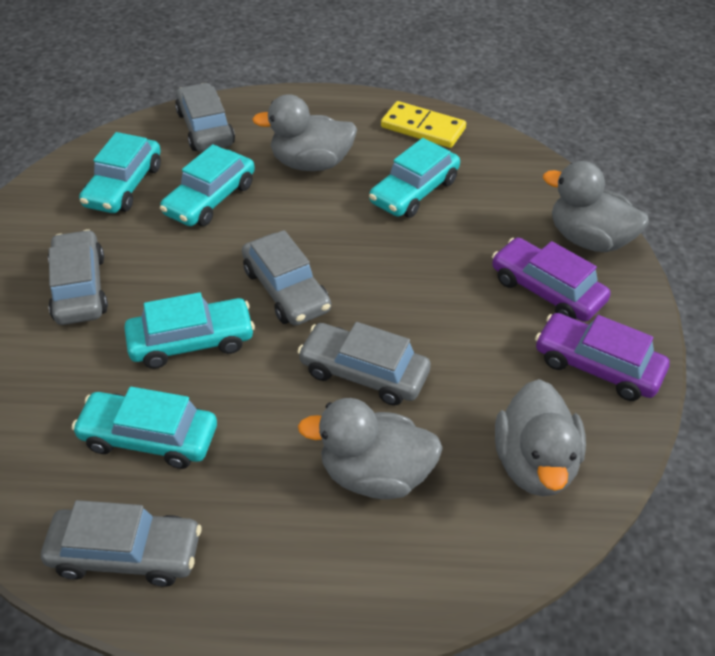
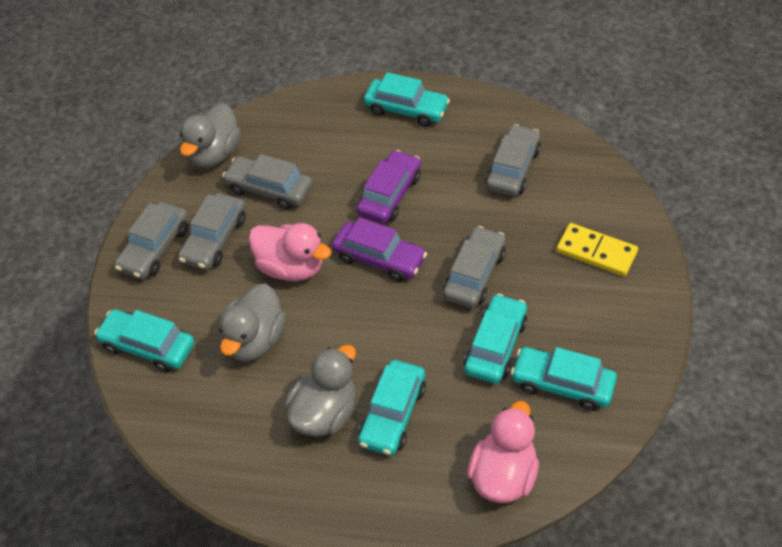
grey duck: 4 -> 3
pink duck: 0 -> 2

